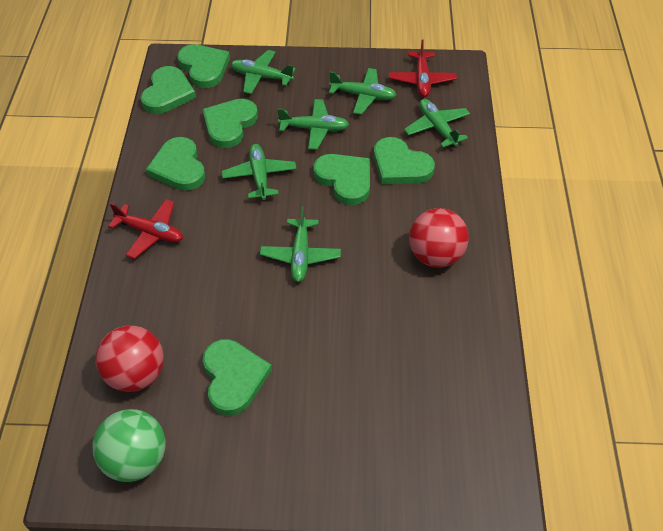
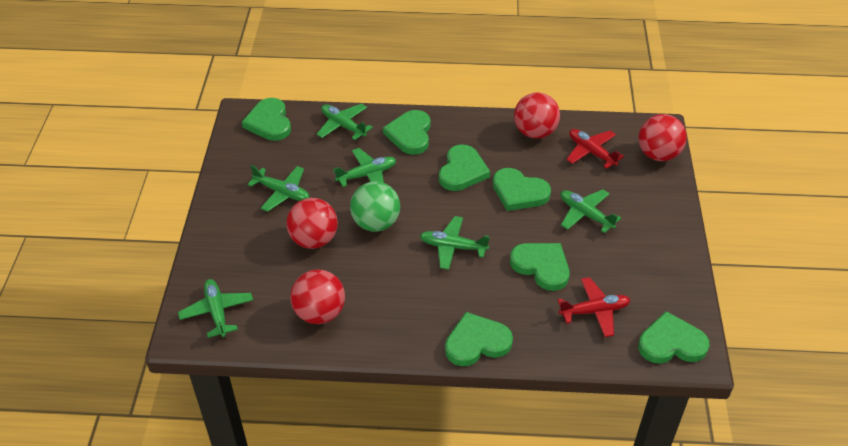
red ball: 2 -> 4

